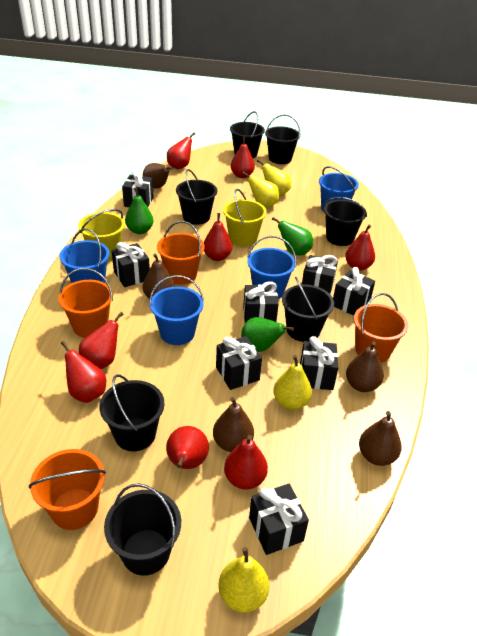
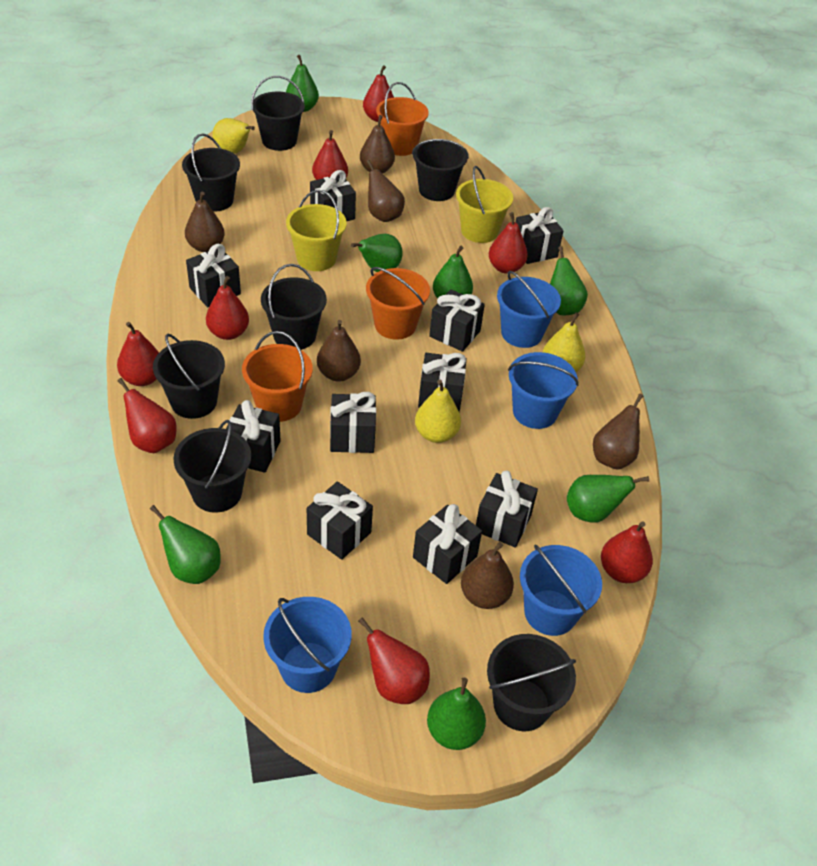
black gift: 8 -> 10
brown pear: 5 -> 6
green pear: 3 -> 7
orange bucket: 4 -> 3
yellow pear: 4 -> 3

